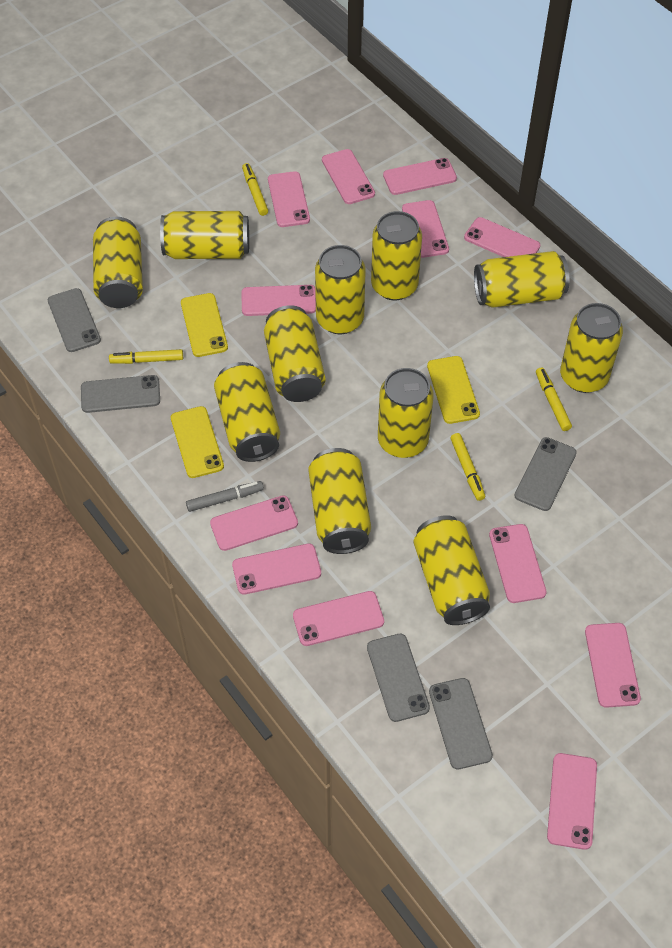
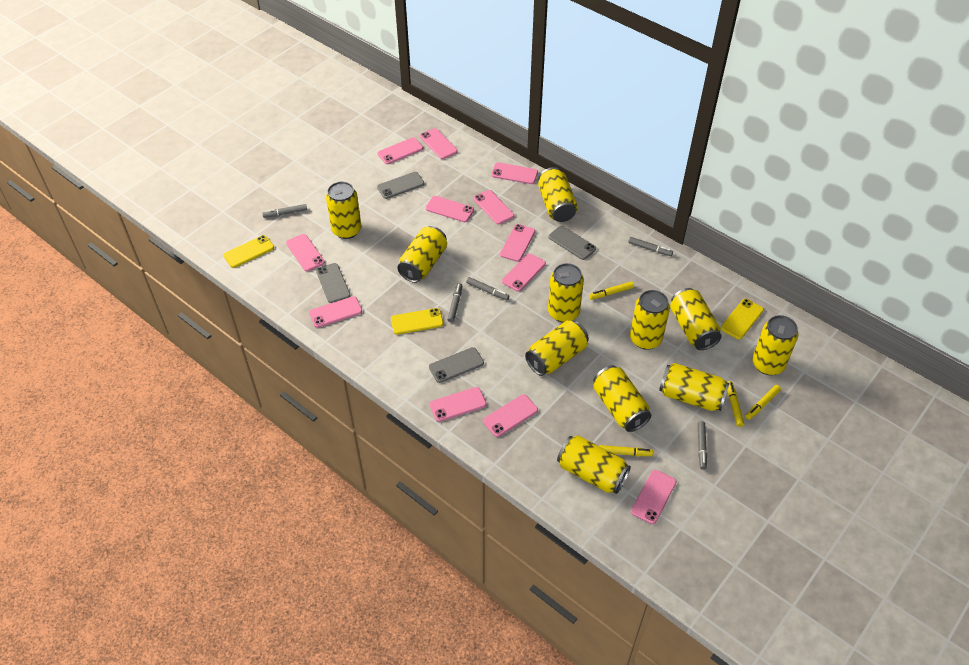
grey marker: 1 -> 5
grey phone: 5 -> 4

